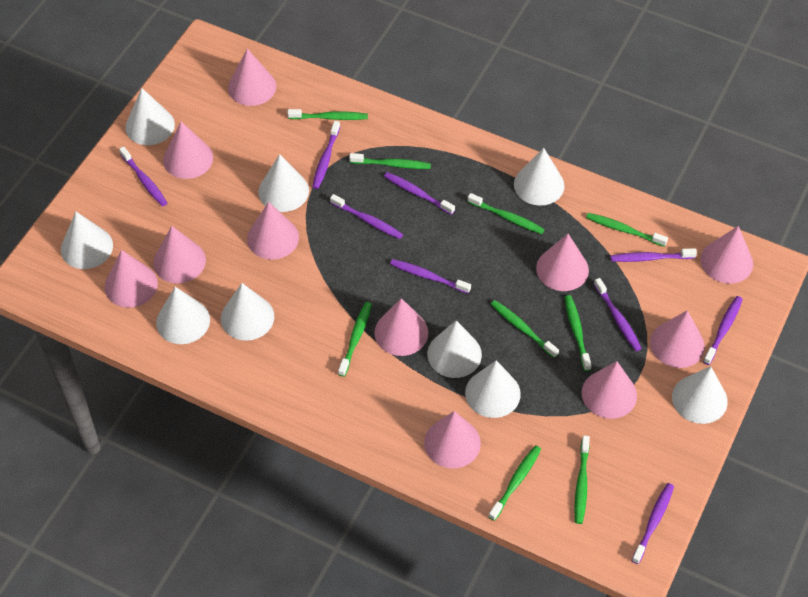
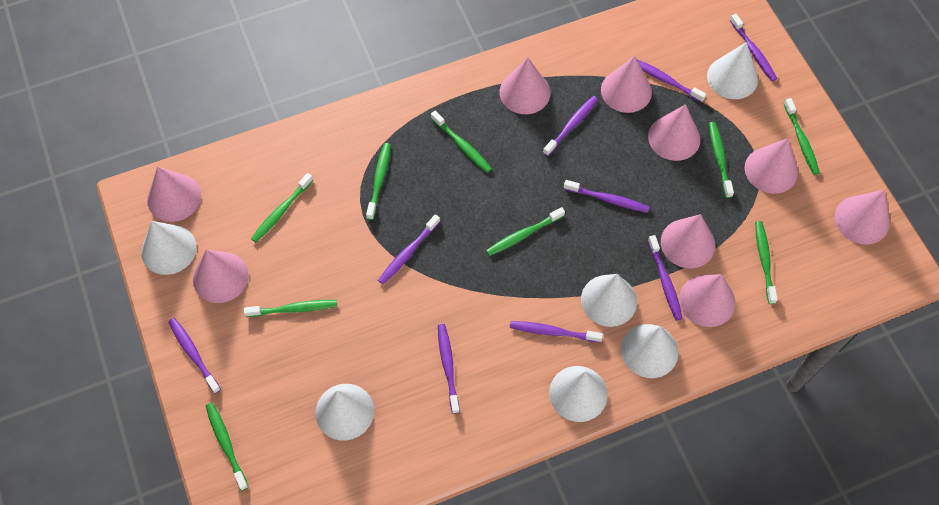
pink cone: 11 -> 9
white cone: 9 -> 6

